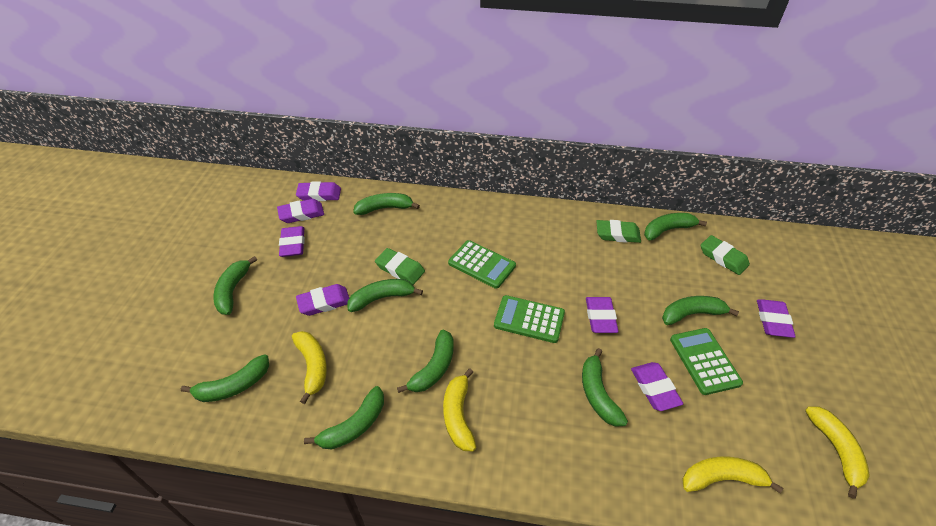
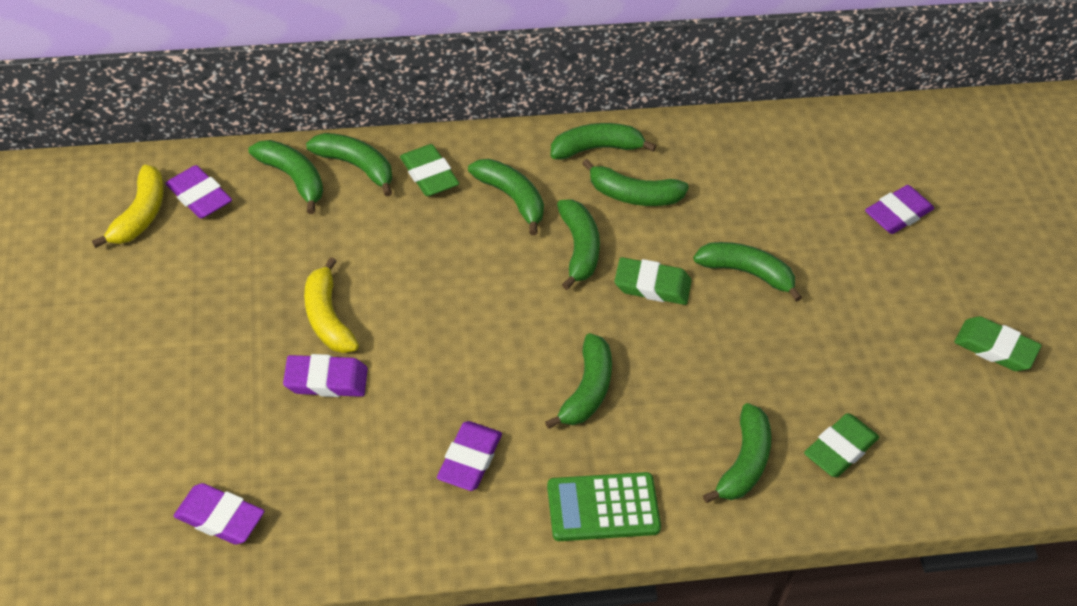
green calculator: 3 -> 1
green eraser: 3 -> 4
purple eraser: 7 -> 5
yellow banana: 4 -> 2

